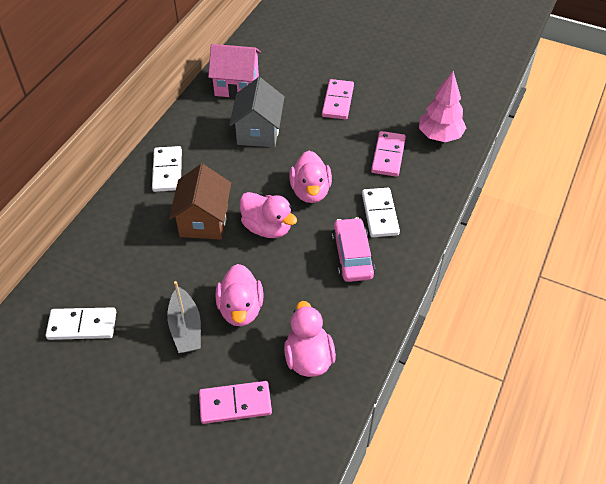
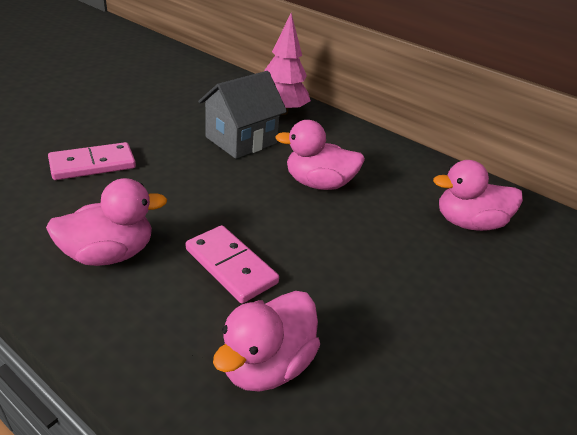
brown house: 1 -> 0
grey boat: 1 -> 0
pink car: 1 -> 0
pink domino: 3 -> 2
pink house: 1 -> 0
white domino: 3 -> 0

